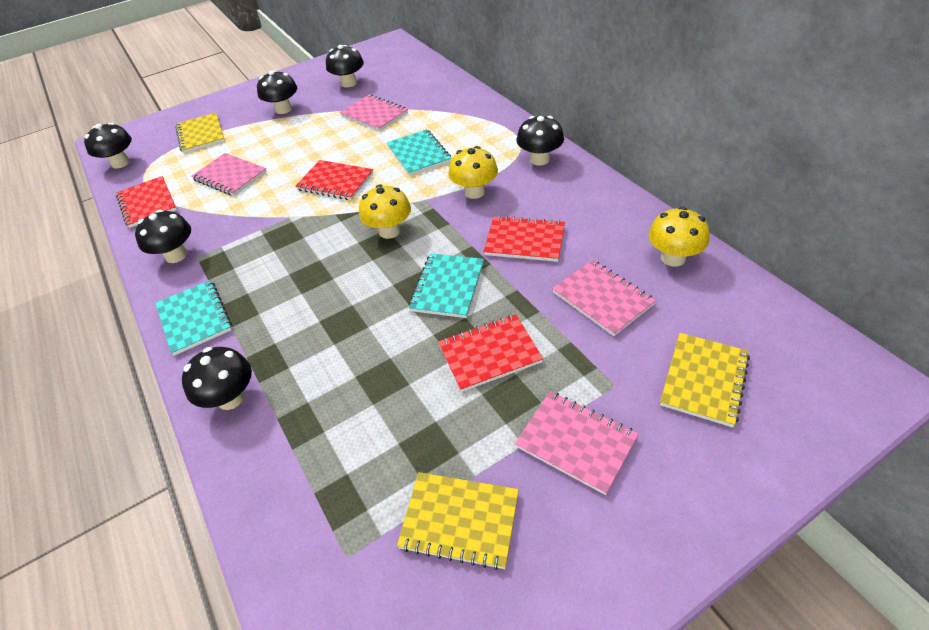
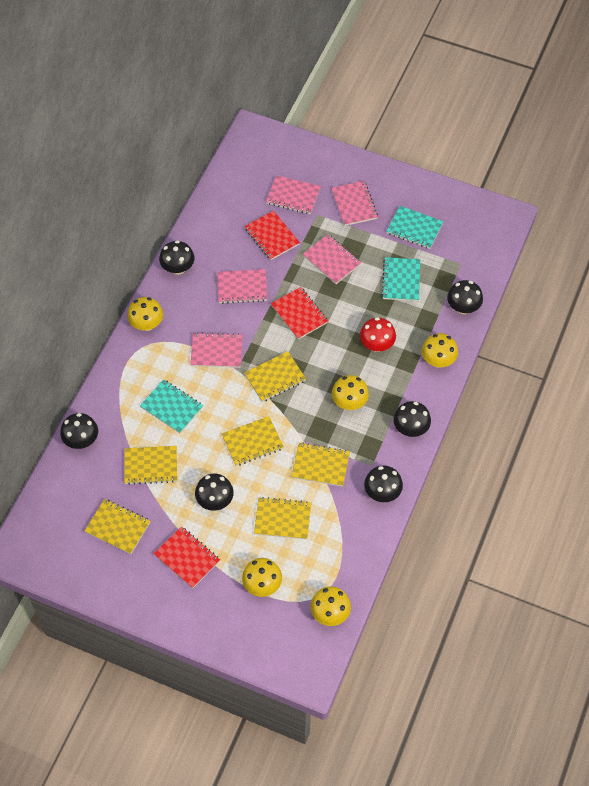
pink notebook: 4 -> 5
red mushroom: 0 -> 1
red notebook: 4 -> 3
yellow mushroom: 3 -> 5
yellow notebook: 3 -> 6

